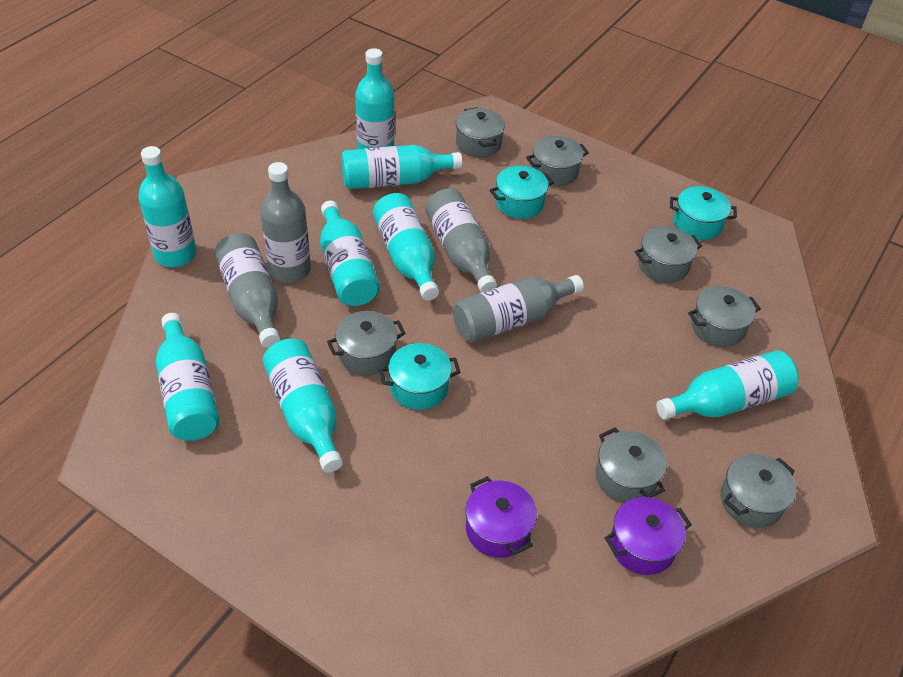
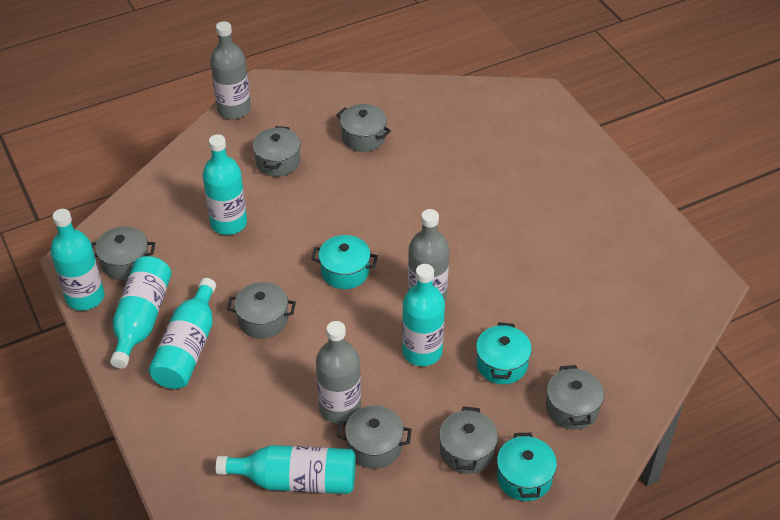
grey bottle: 4 -> 3
purple pot: 2 -> 0
turquoise bottle: 8 -> 6

